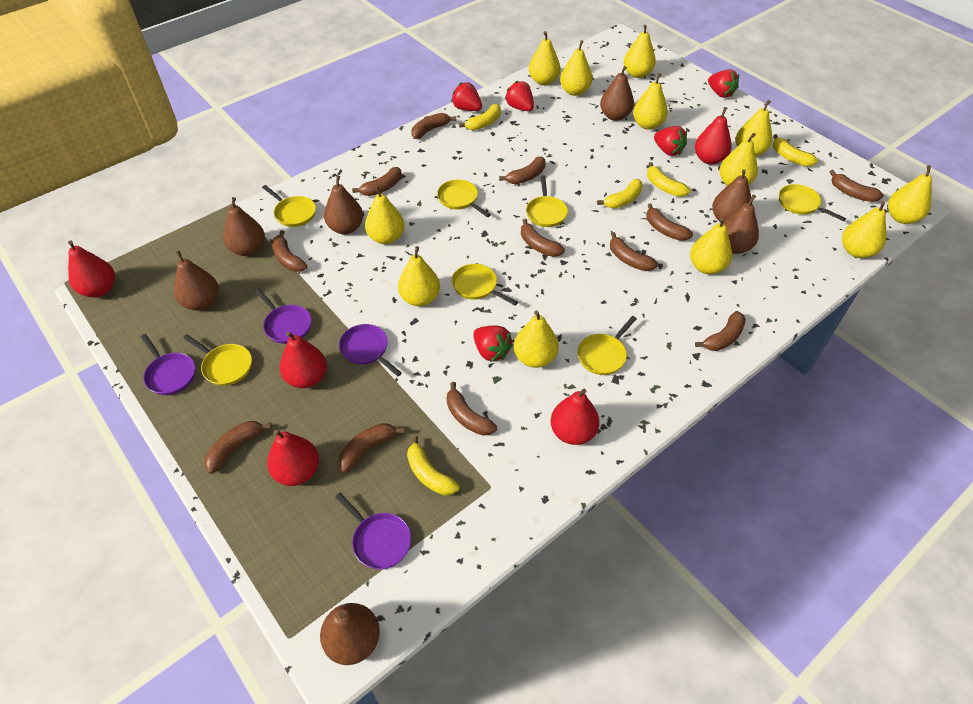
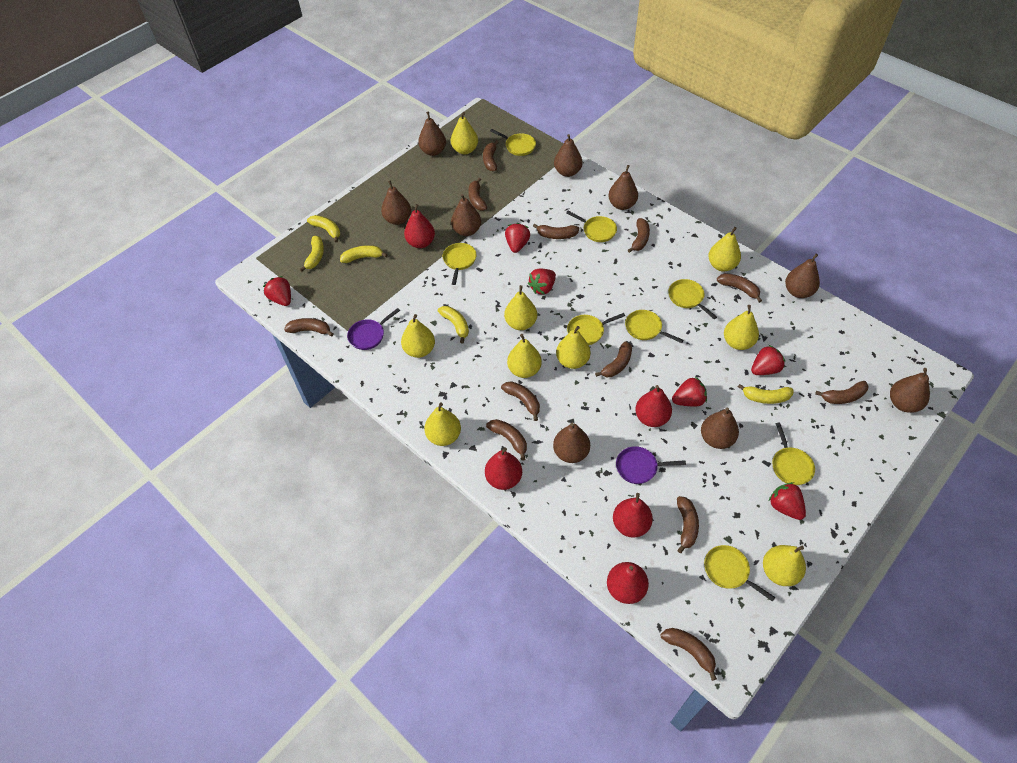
brown pear: 7 -> 9
purple pan: 4 -> 2
red strawberry: 5 -> 6
yellow pan: 7 -> 8
yellow pear: 12 -> 9

